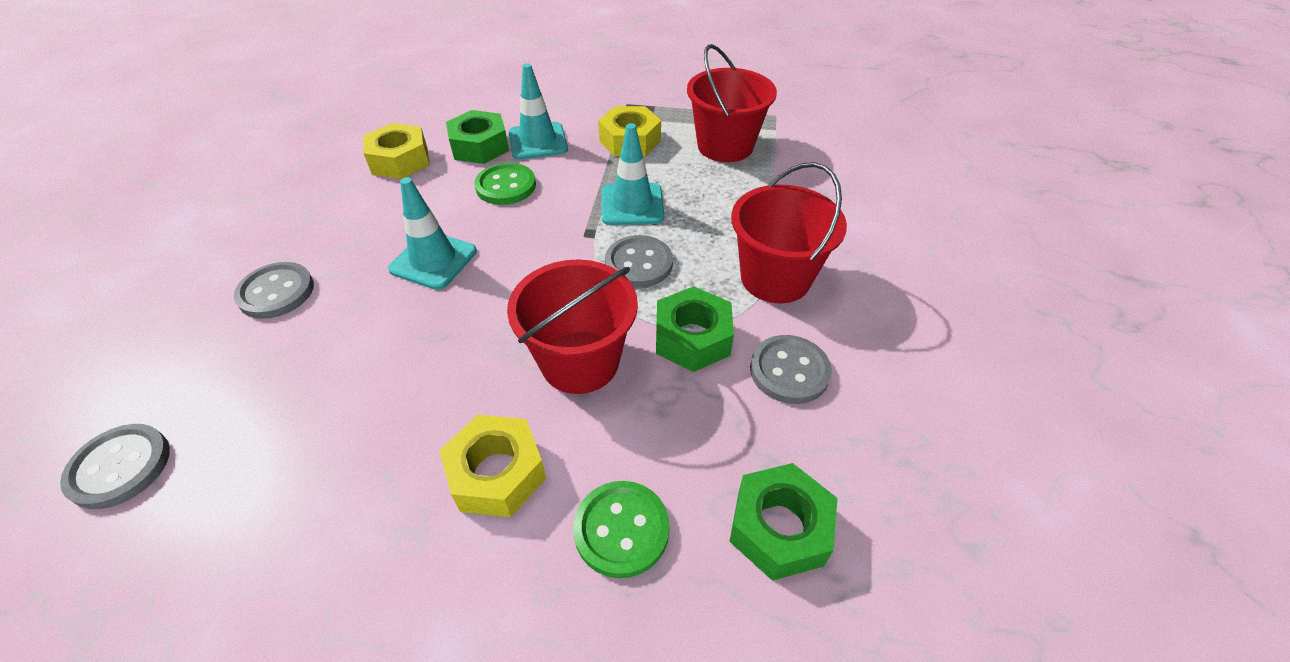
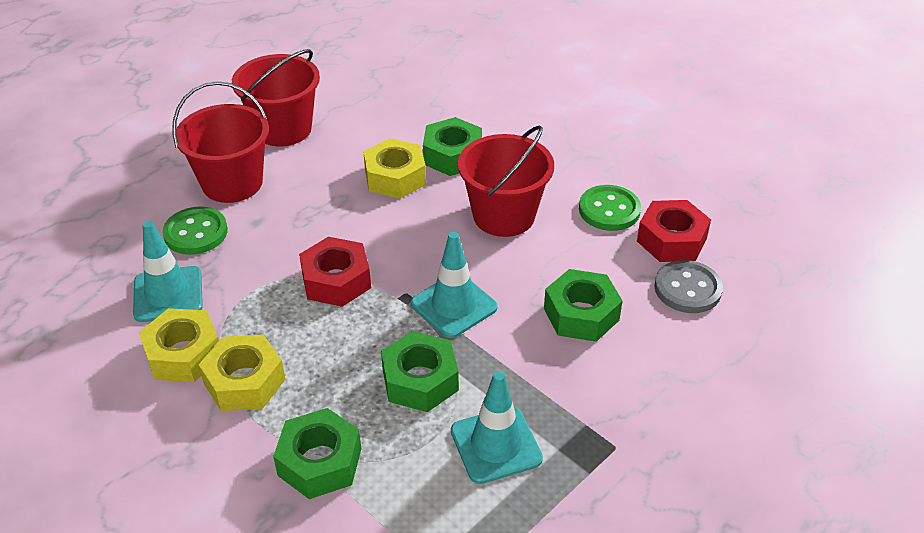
green nut: 3 -> 4
grey button: 4 -> 1
red nut: 0 -> 2

